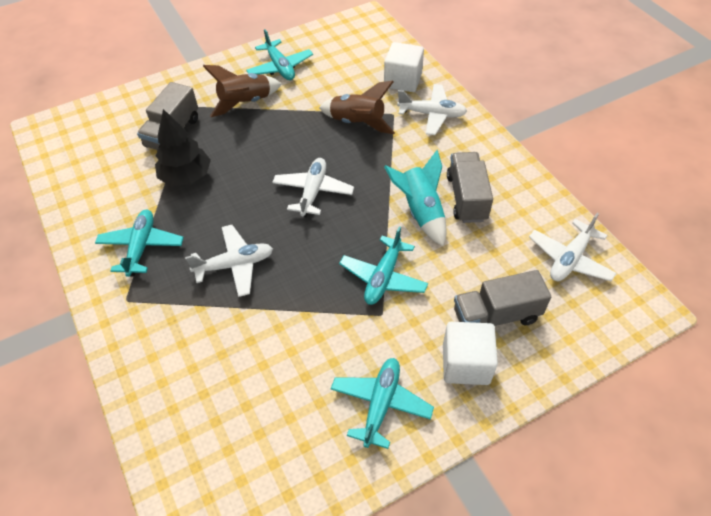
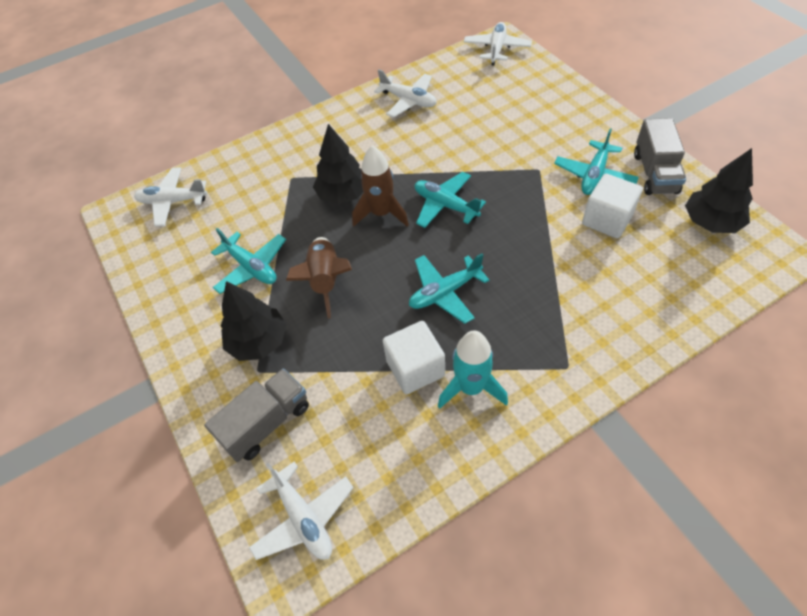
black tree: 1 -> 3
grey truck: 3 -> 2

